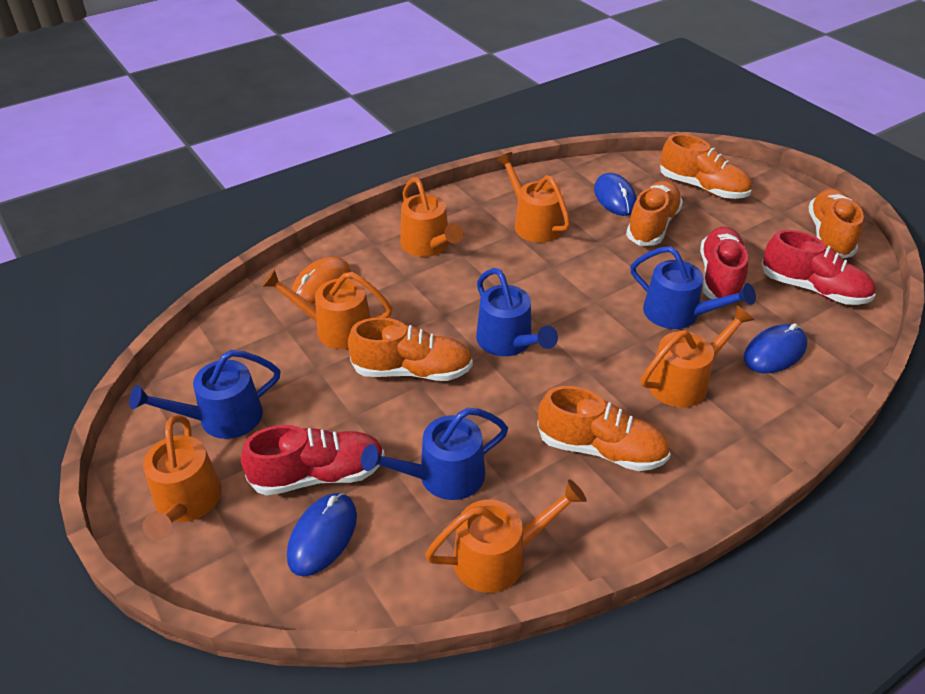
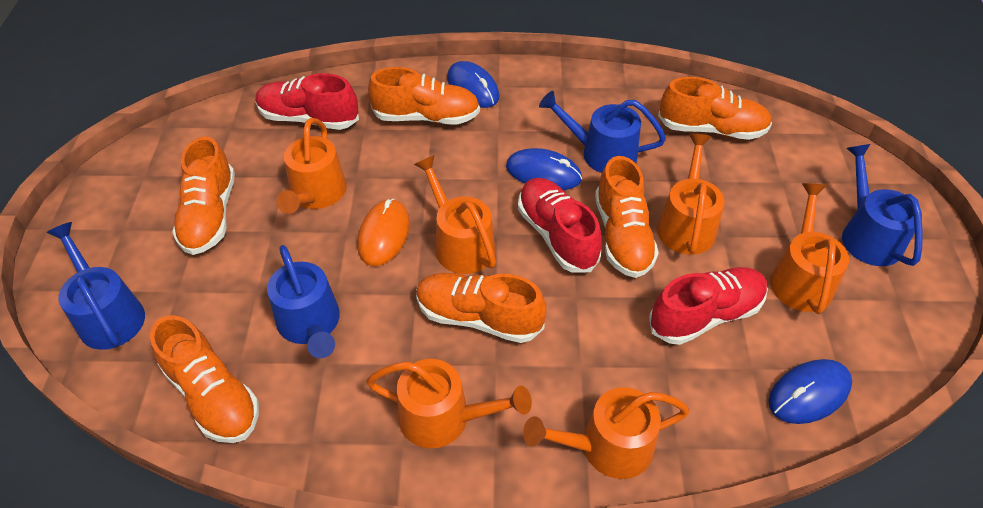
orange shoe: 5 -> 6

